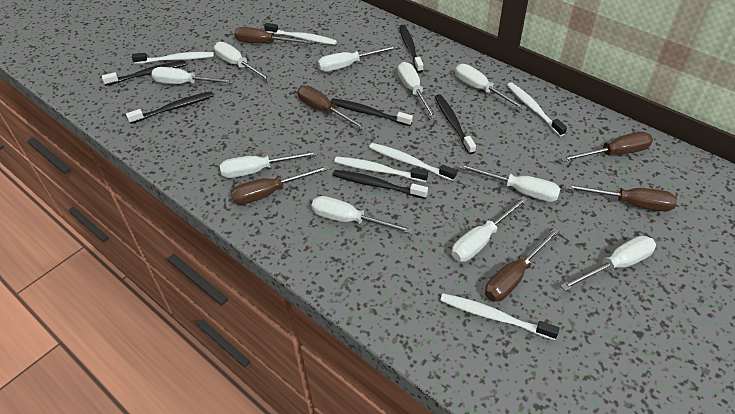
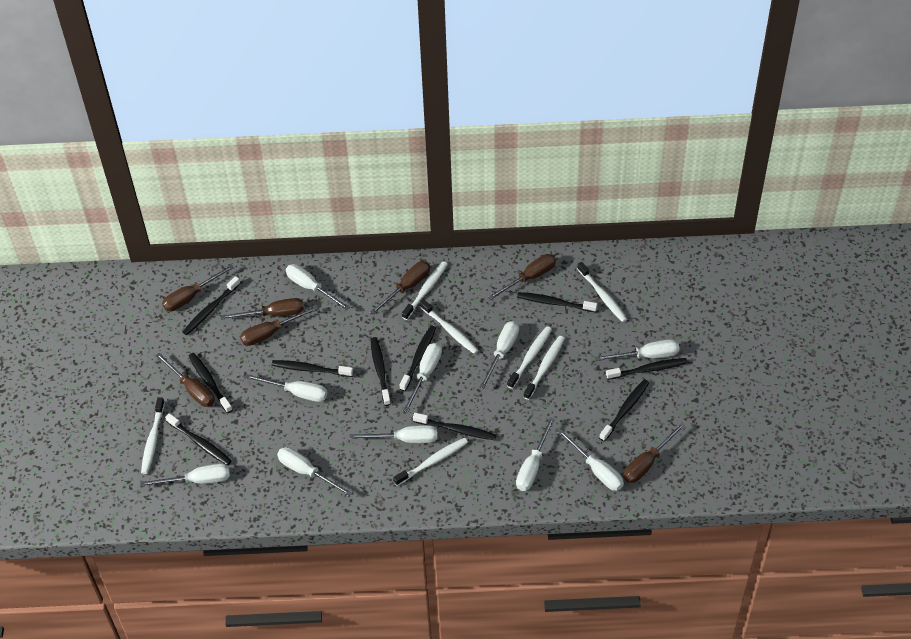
black toothbrush: 6 -> 10
brown screwdriver: 6 -> 7
white toothbrush: 6 -> 7

